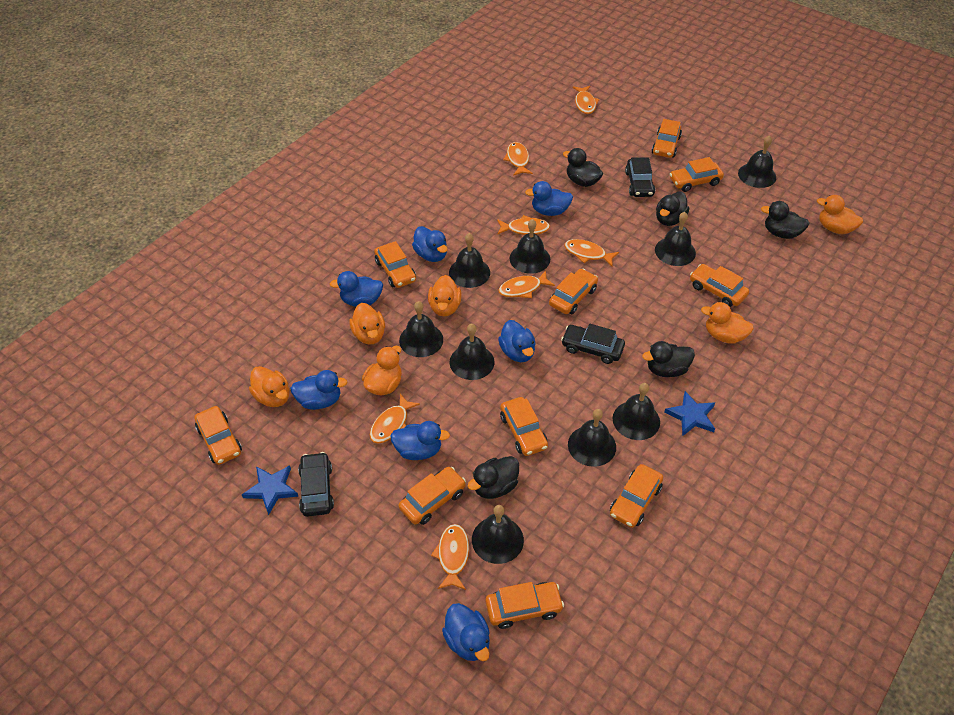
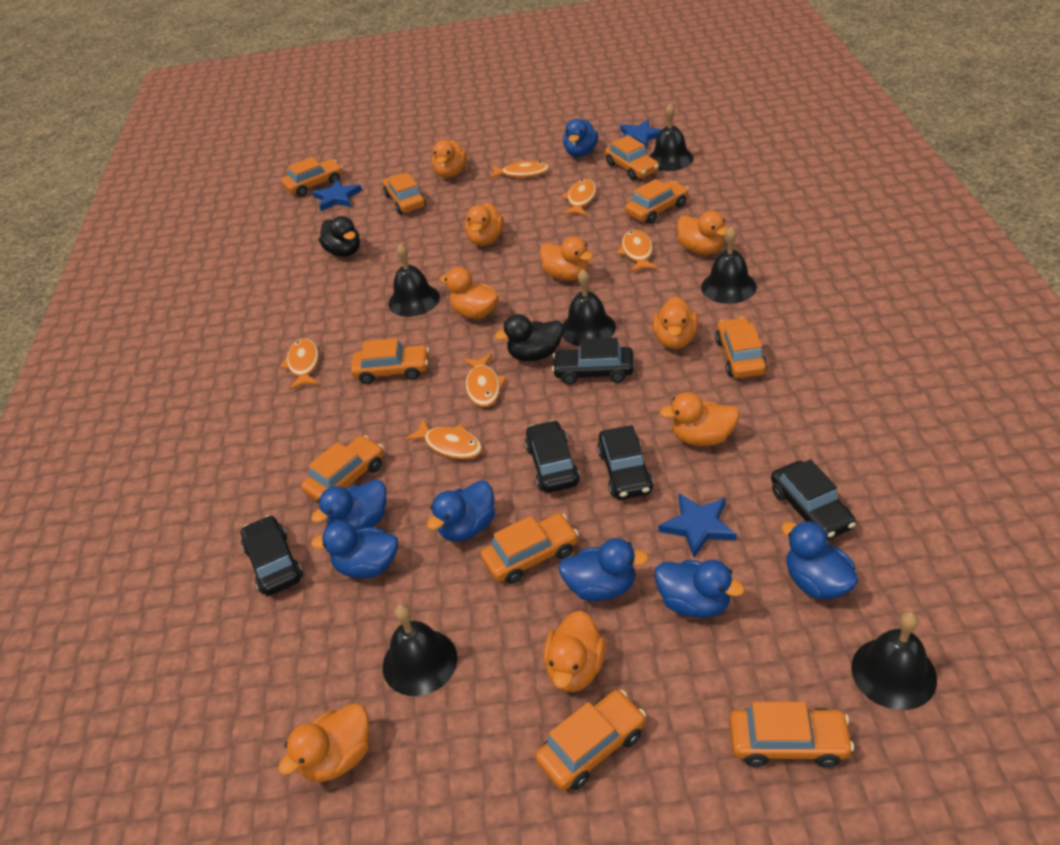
black bell: 9 -> 6
black car: 3 -> 5
black duck: 5 -> 2
blue star: 2 -> 3
orange duck: 6 -> 9
orange fish: 7 -> 6

